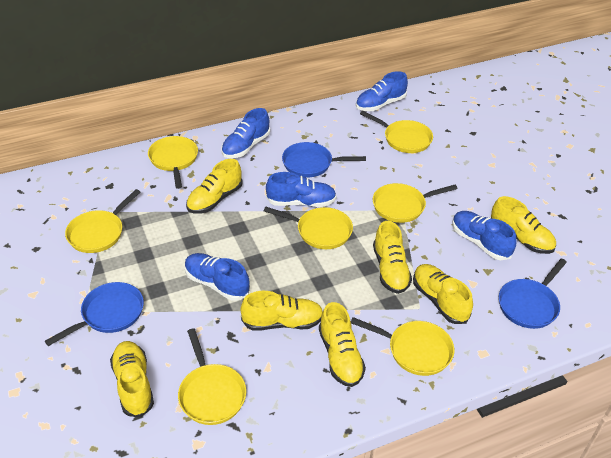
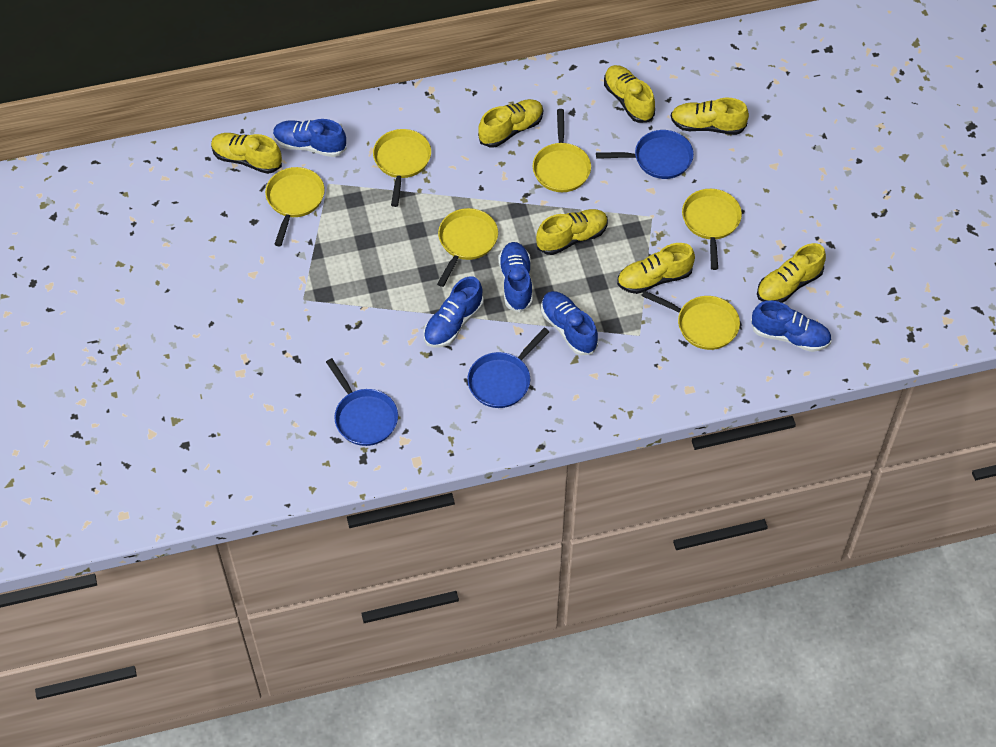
yellow pan: 7 -> 6

